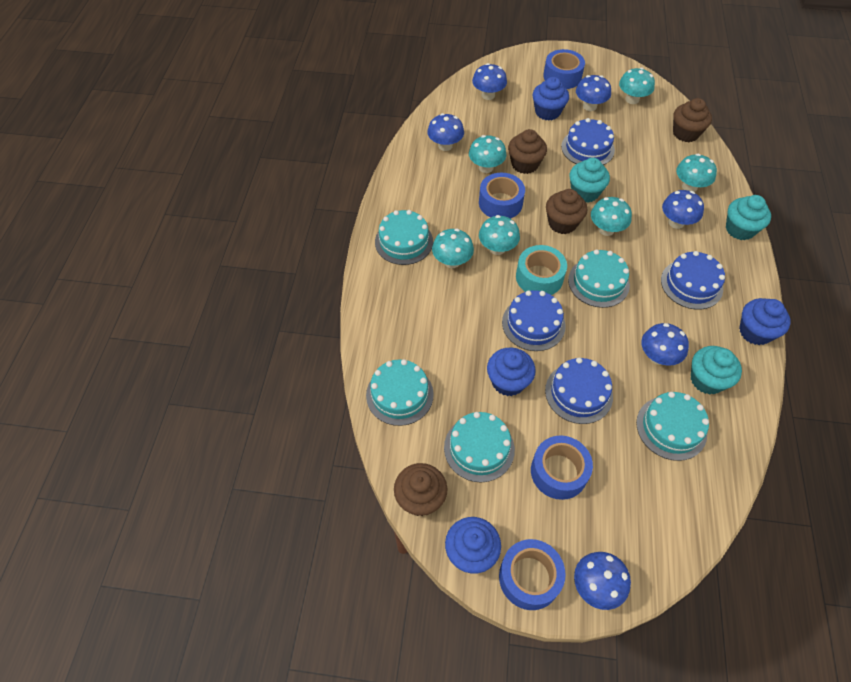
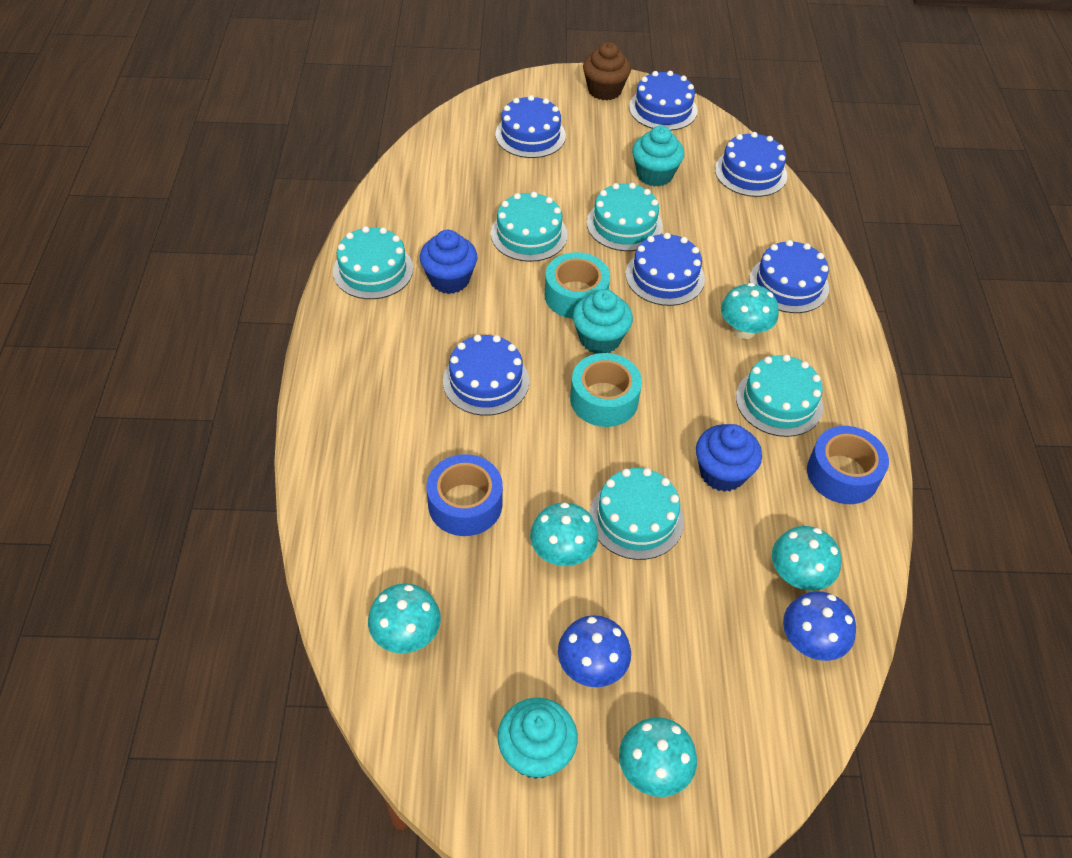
blue cake: 4 -> 6
blue cupcake: 4 -> 2
blue mushroom: 6 -> 2
blue tape: 4 -> 2
brown cupcake: 4 -> 1
turquoise mushroom: 6 -> 5
turquoise tape: 1 -> 2

